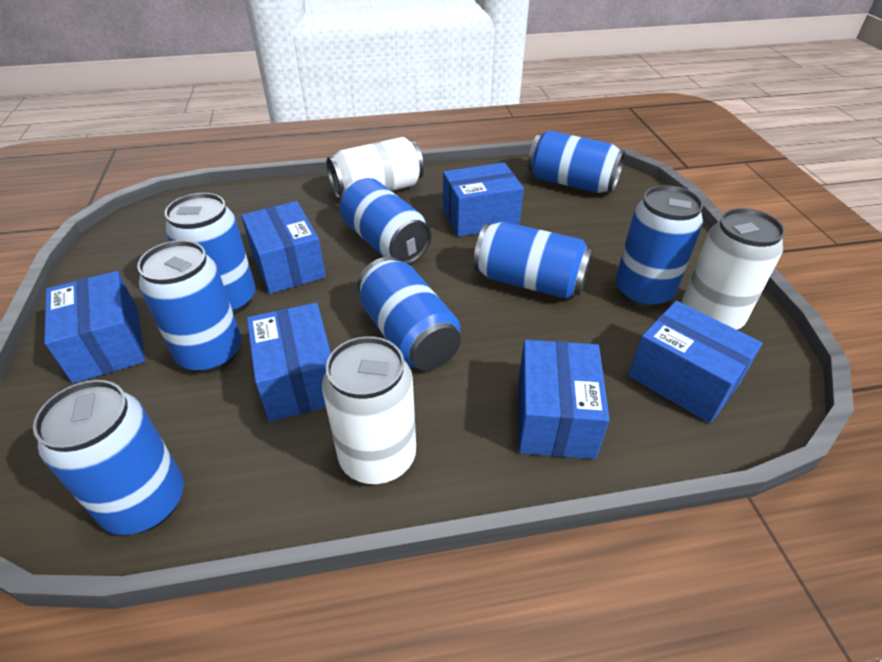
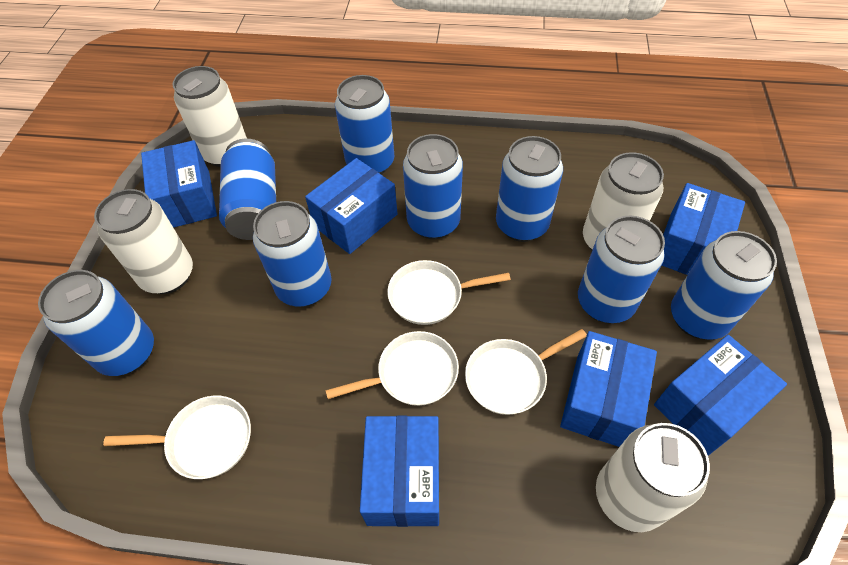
white can: 3 -> 4
white pan: 0 -> 4

